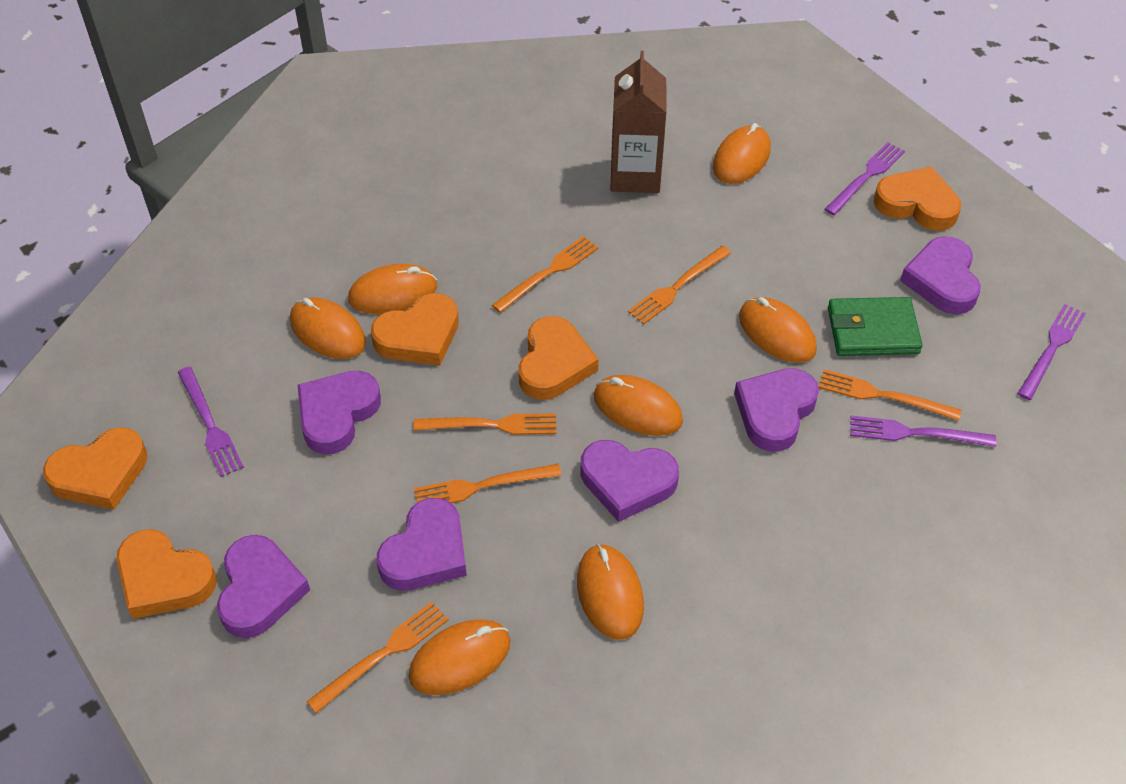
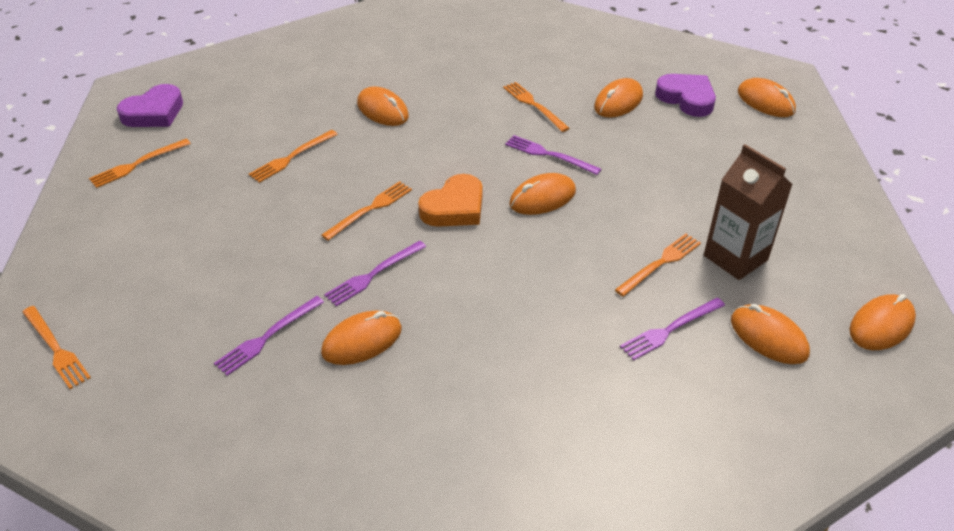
green wallet: 1 -> 0
orange heart: 5 -> 1
purple heart: 6 -> 2

